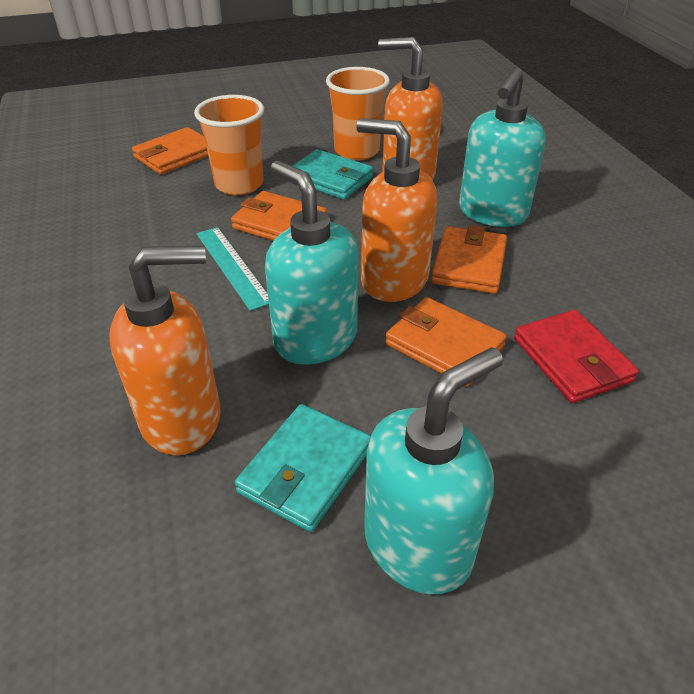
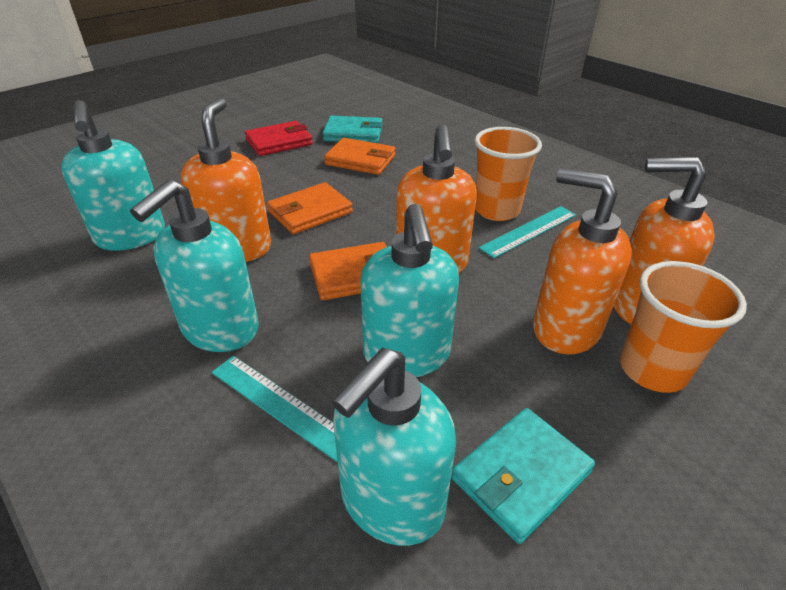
orange soap dispenser: 3 -> 4
orange wallet: 4 -> 3
turquoise ruler: 1 -> 2
turquoise soap dispenser: 3 -> 4

